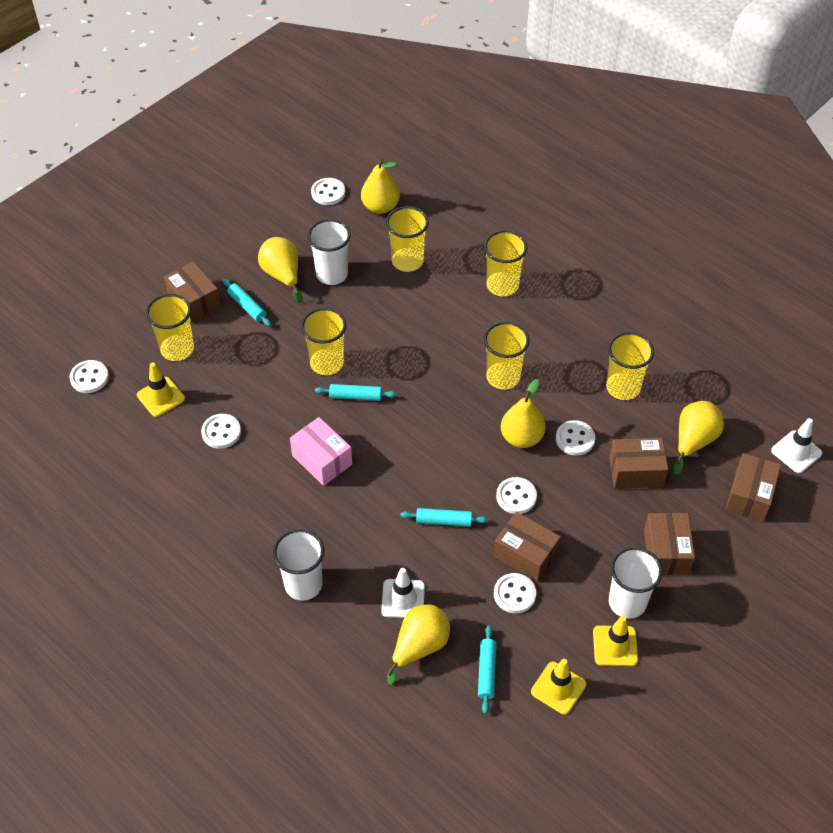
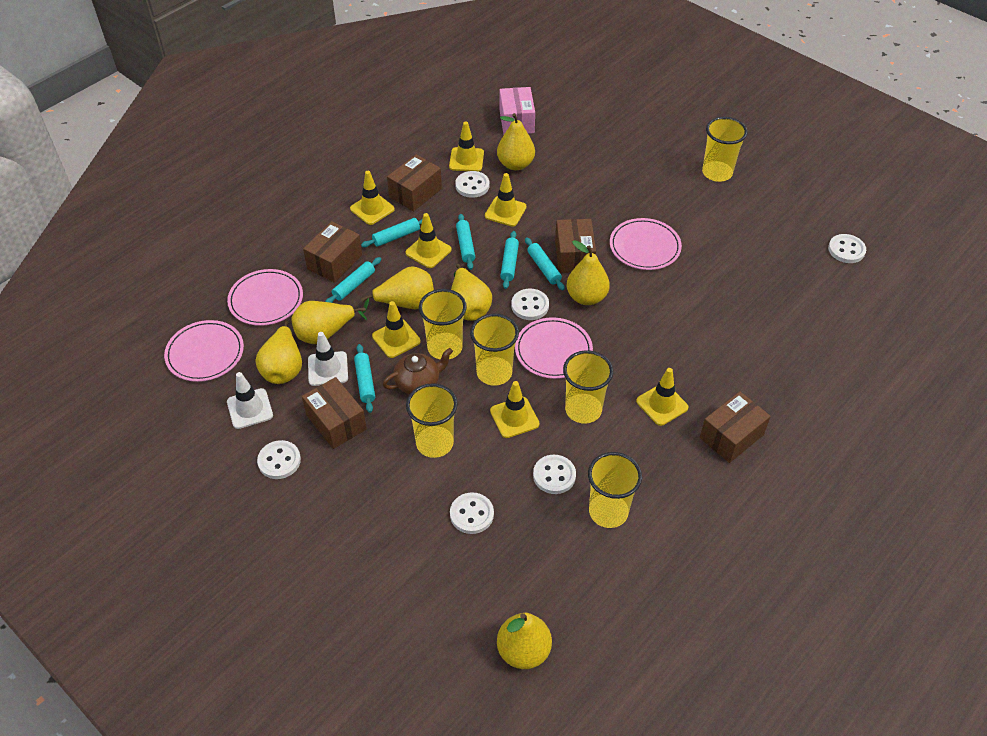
brown teapot: 0 -> 1
pink plate: 0 -> 4
turquoise rolling pin: 4 -> 6
white cup: 3 -> 0
yellow pear: 5 -> 7
yellow traffic cone: 3 -> 7

